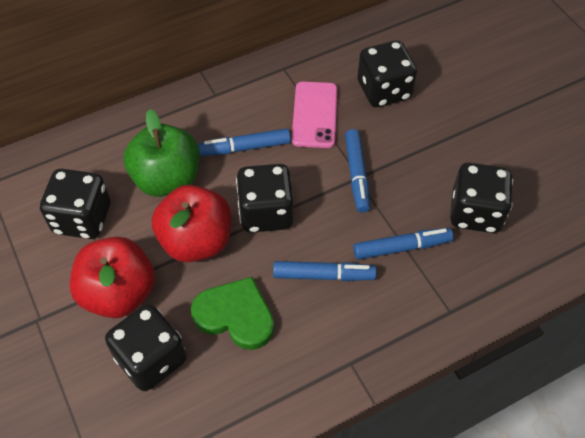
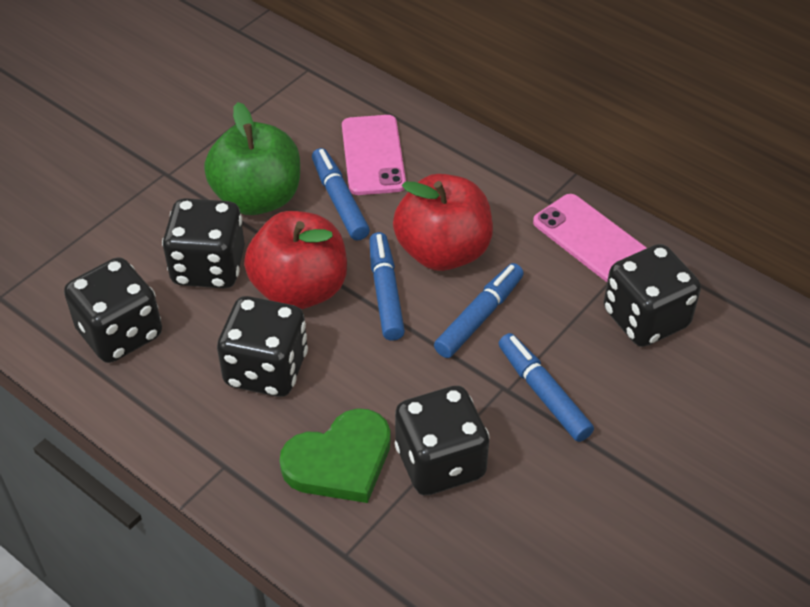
pink phone: 1 -> 2

